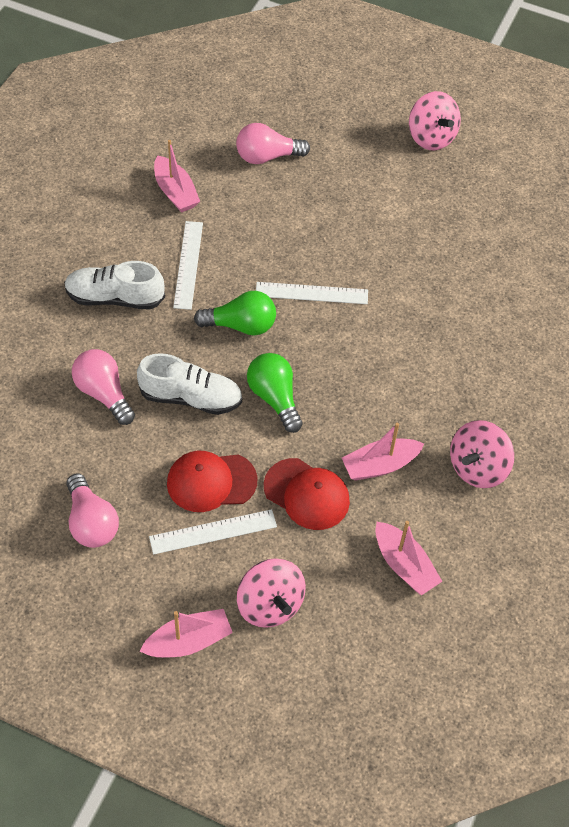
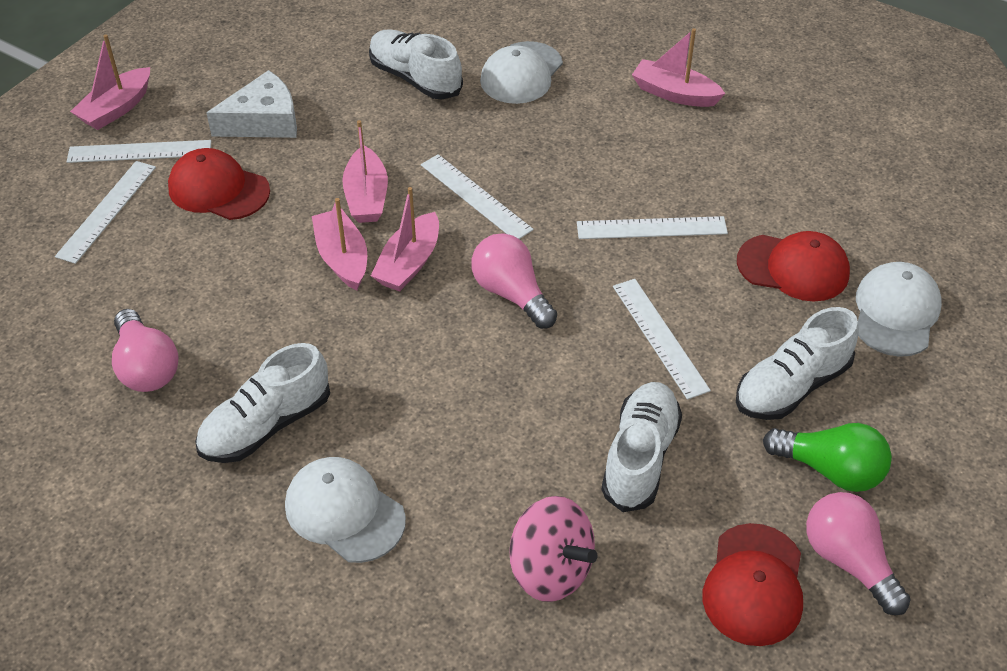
green light bulb: 2 -> 1
pink boat: 4 -> 5
pink spinning top: 3 -> 1
red cap: 2 -> 3
white cap: 0 -> 3
white cheese: 0 -> 1
white ruler: 3 -> 5
white shoe: 2 -> 4

